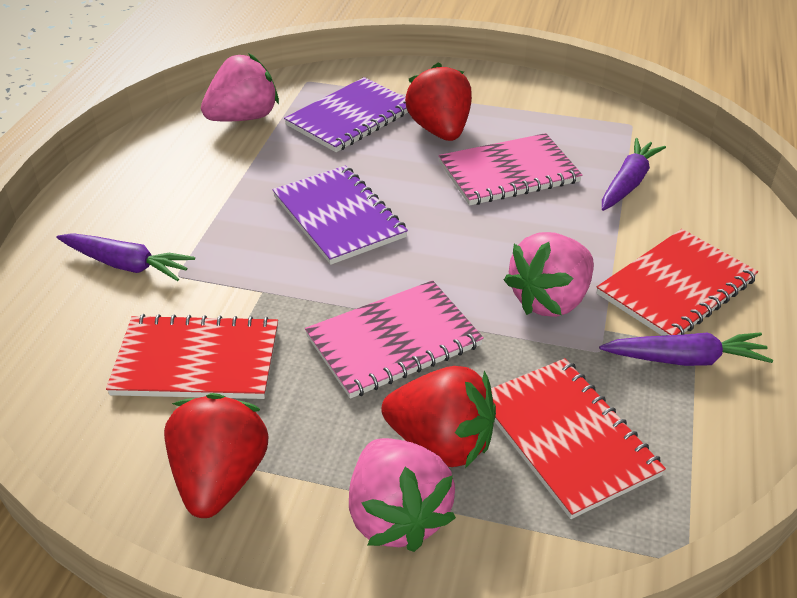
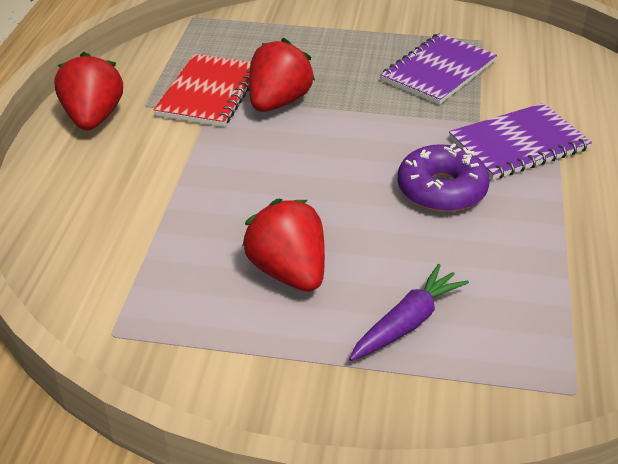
pink notebook: 2 -> 0
pink strawberry: 3 -> 0
purple carrot: 3 -> 1
purple donut: 0 -> 1
red notebook: 3 -> 1

